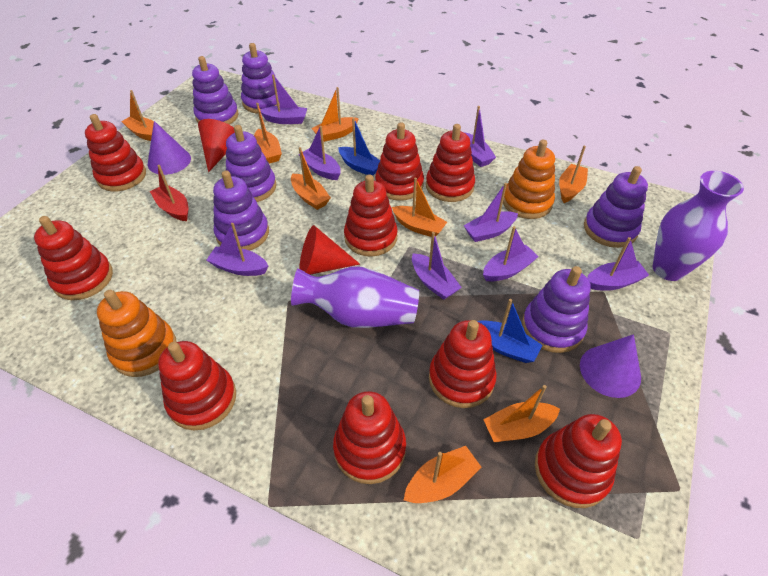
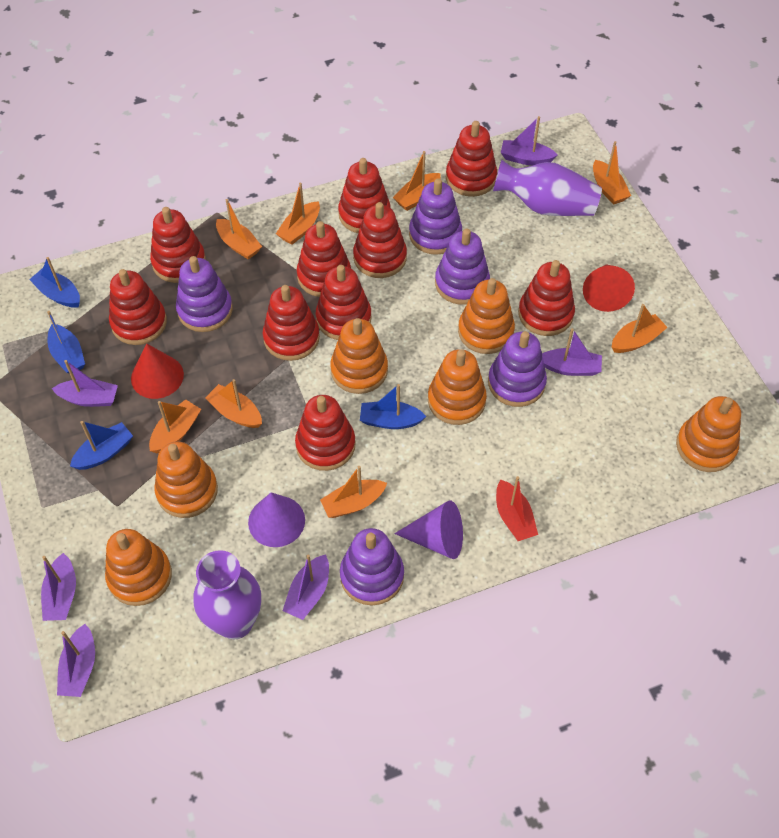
blue boat: 2 -> 4
orange stacking toy: 2 -> 6
purple boat: 8 -> 6
purple stacking toy: 6 -> 5
red stacking toy: 9 -> 10

